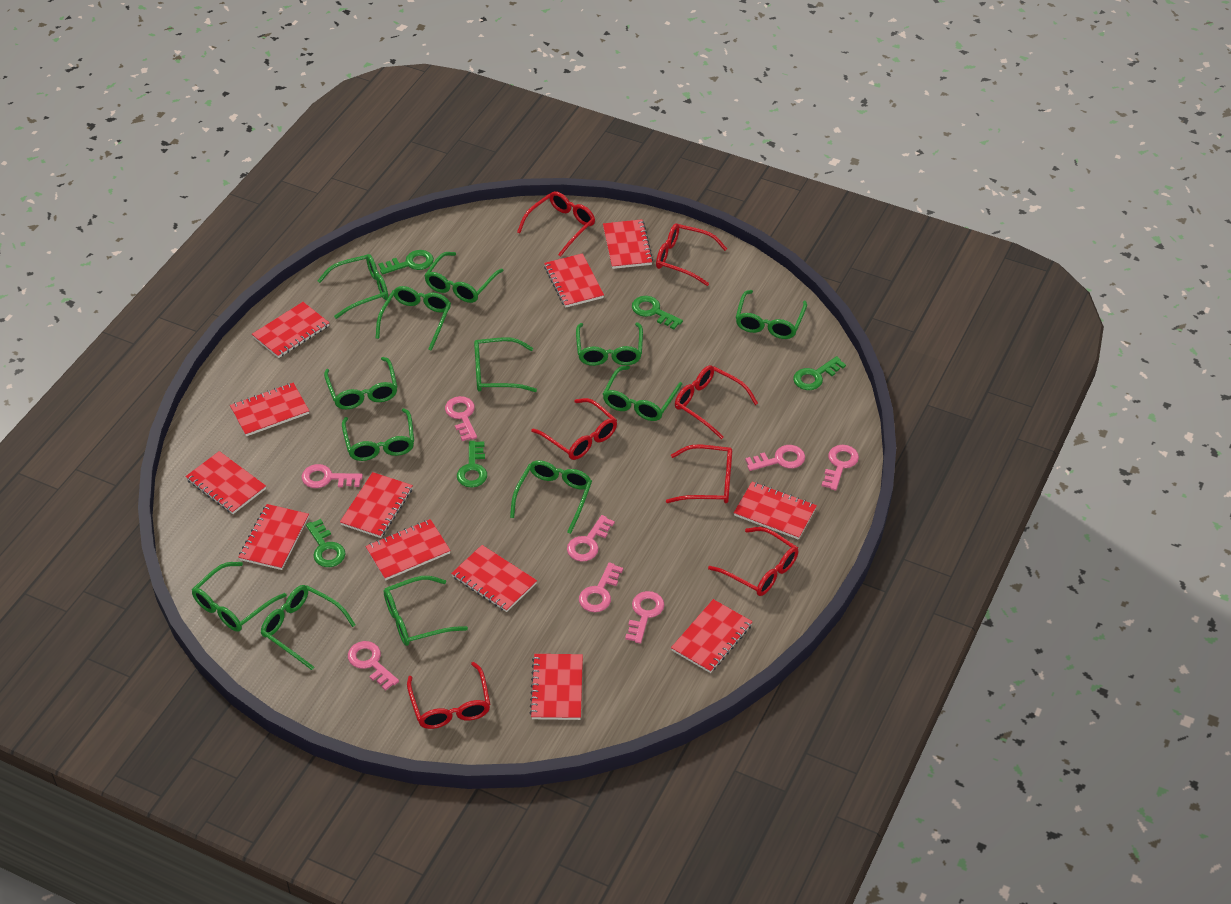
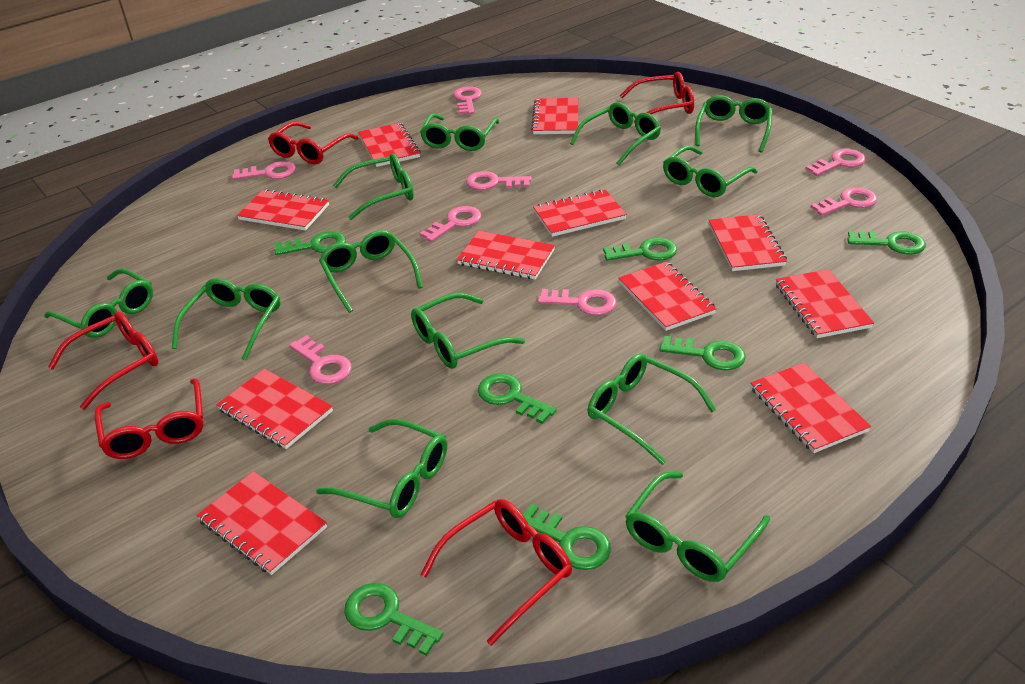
green glasses: 13 -> 12
green key: 5 -> 7
red glasses: 7 -> 5
red notebook: 12 -> 11

